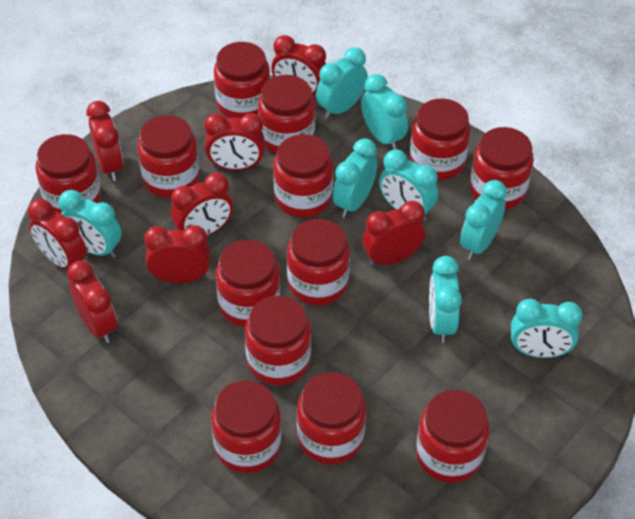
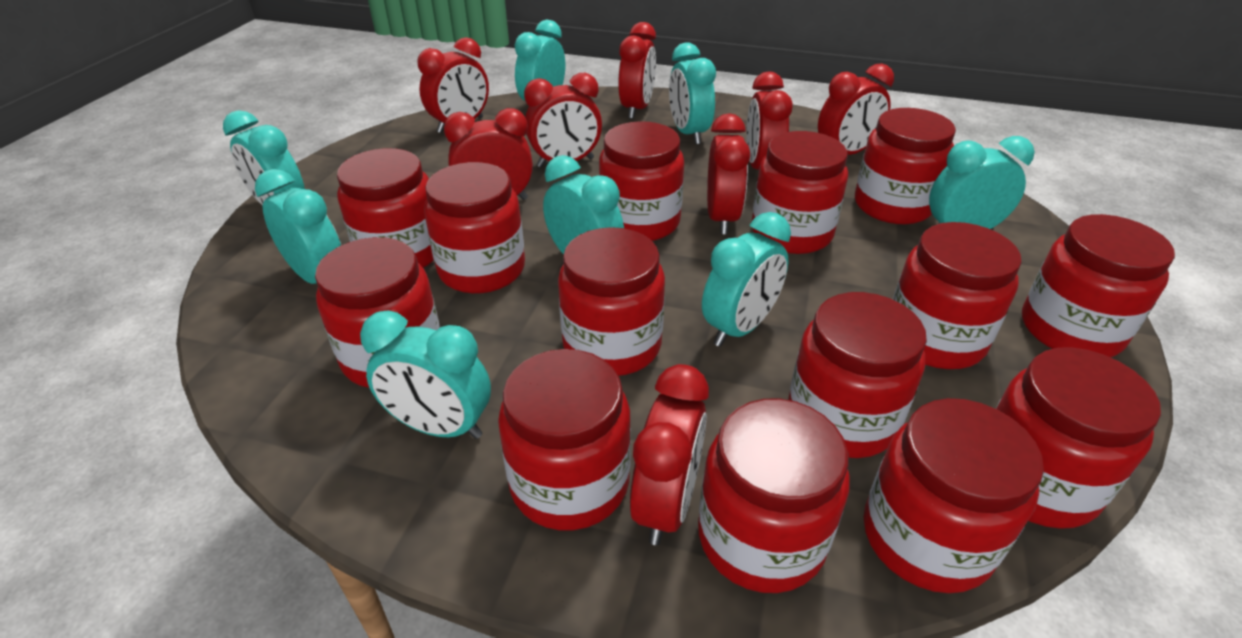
red jar: 13 -> 14

